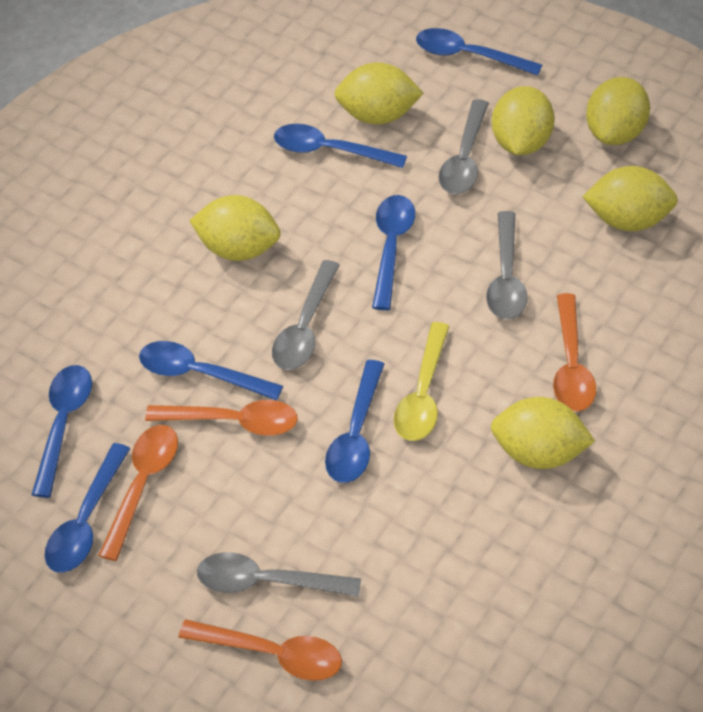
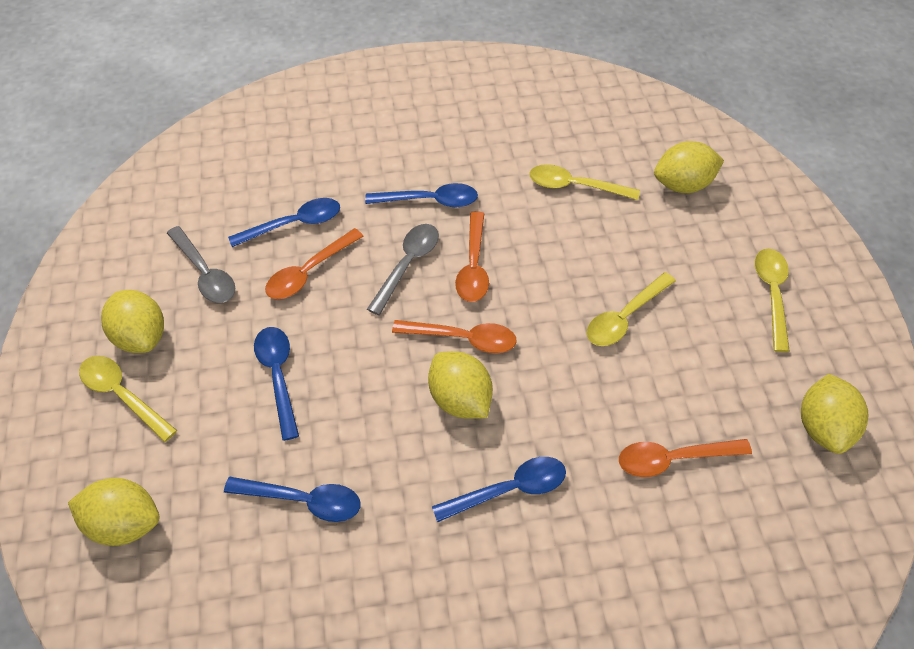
blue spoon: 7 -> 5
grey spoon: 4 -> 2
yellow lemon: 6 -> 5
yellow spoon: 1 -> 4

